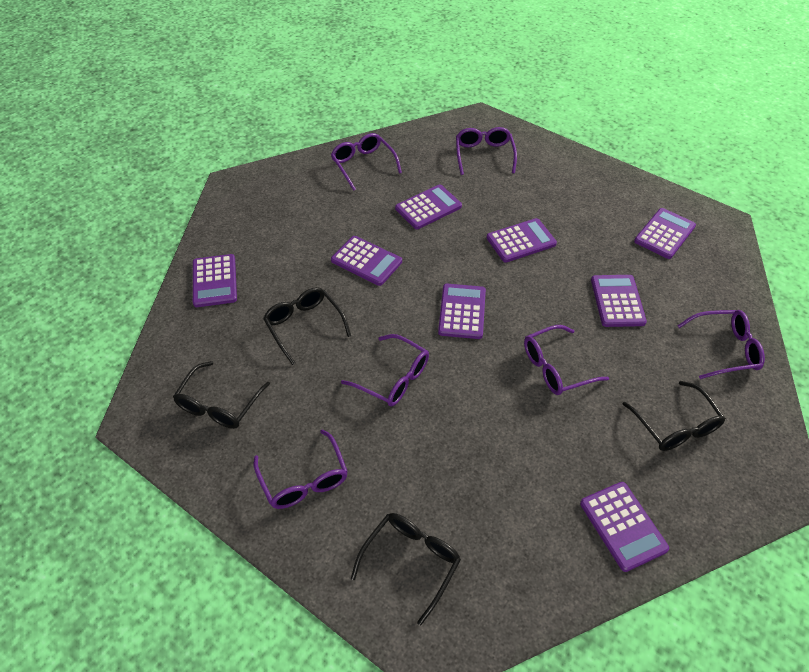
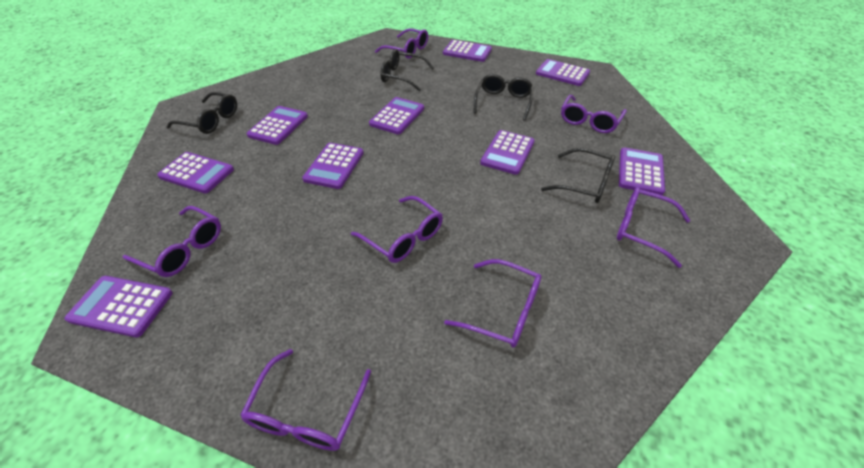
purple calculator: 8 -> 9
purple glasses: 6 -> 7

